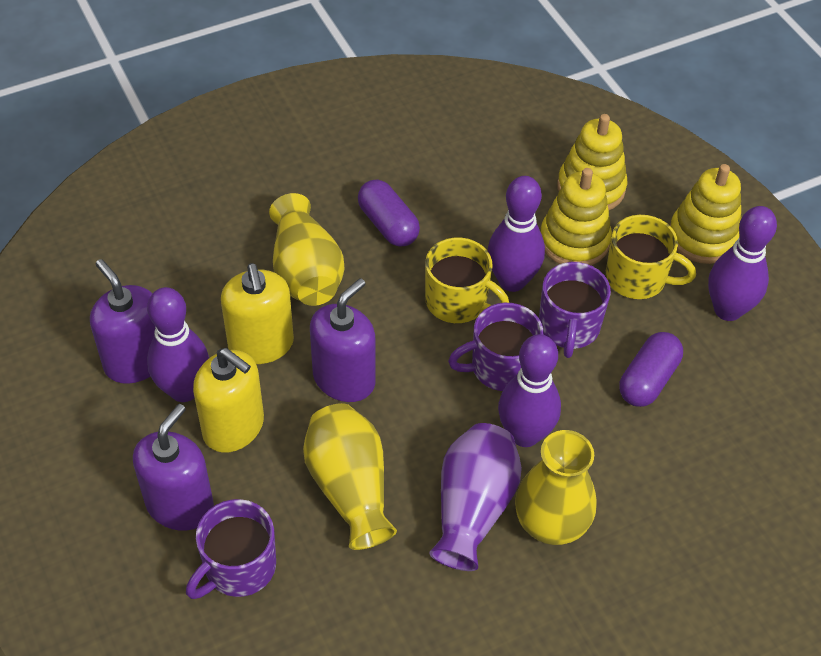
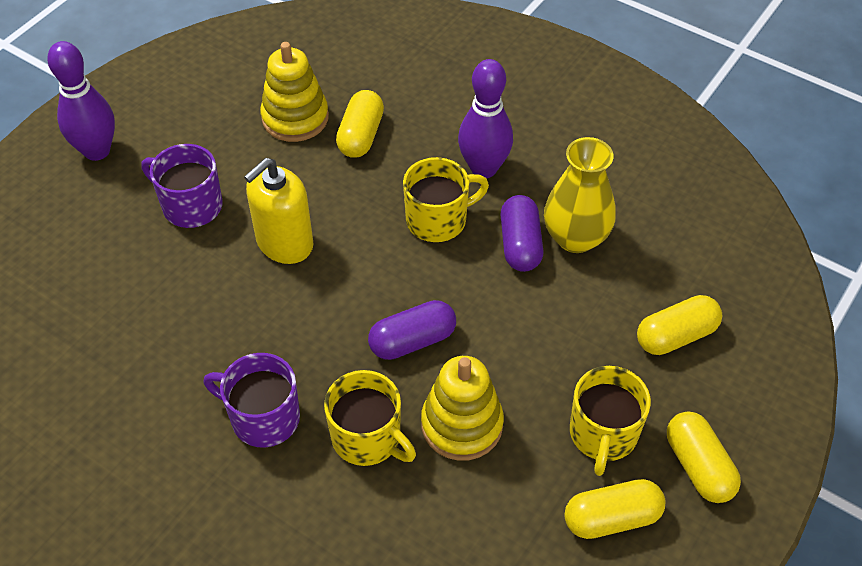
purple bowling pin: 4 -> 2
purple mug: 3 -> 2
purple soap dispenser: 3 -> 0
purple vase: 1 -> 0
yellow capsule: 0 -> 4
yellow mug: 2 -> 3
yellow soap dispenser: 2 -> 1
yellow stacking toy: 3 -> 2
yellow vase: 3 -> 1

